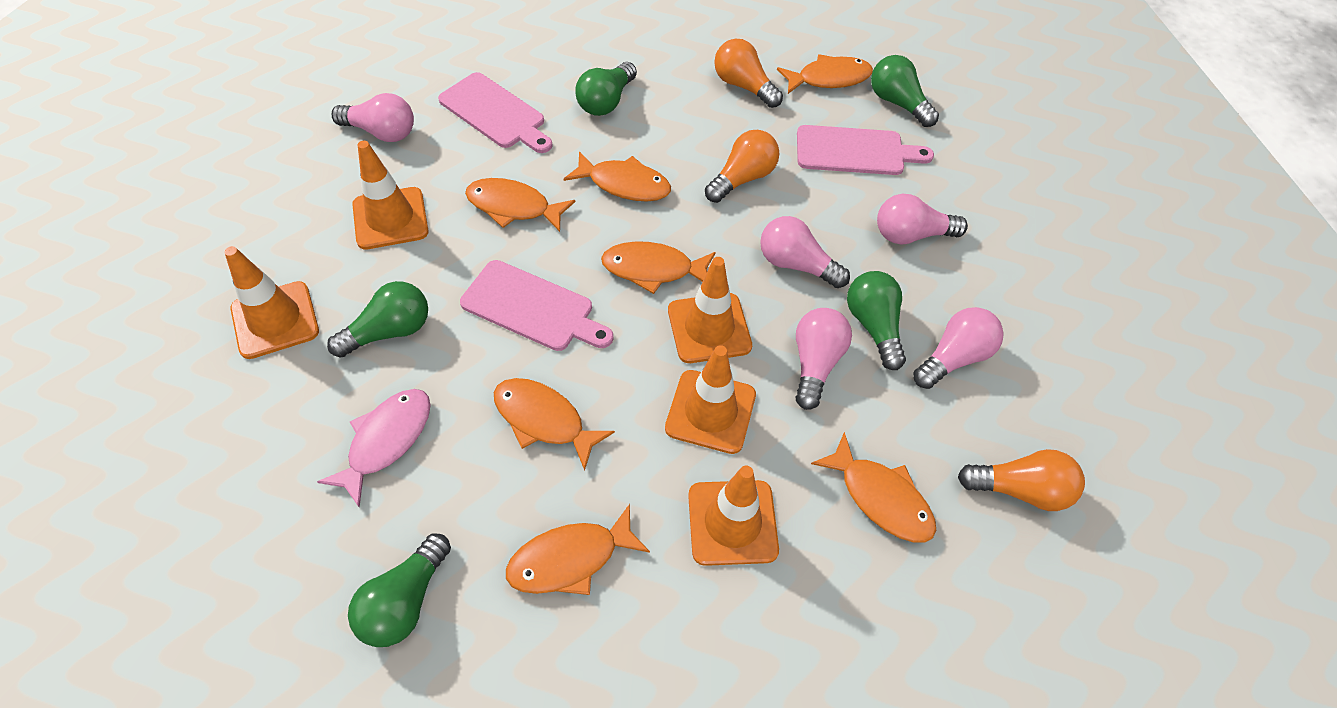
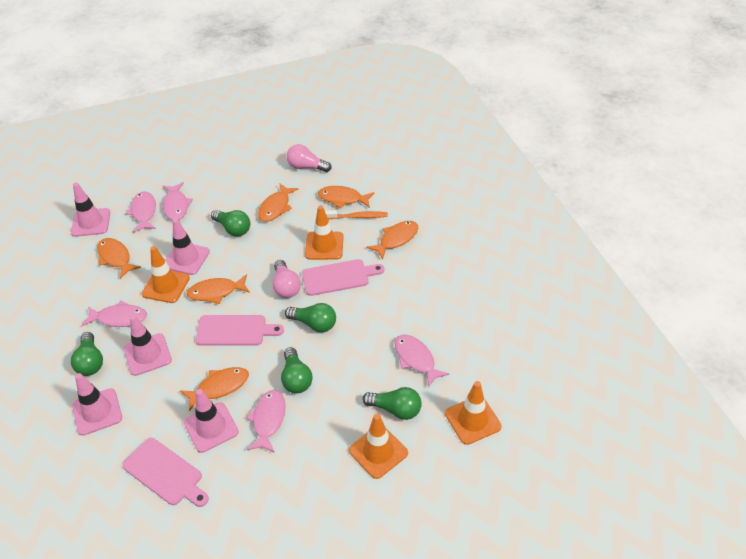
orange fish: 7 -> 6
orange light bulb: 3 -> 0
orange toothbrush: 0 -> 1
orange traffic cone: 5 -> 4
pink fish: 1 -> 5
pink light bulb: 5 -> 2
pink traffic cone: 0 -> 5

